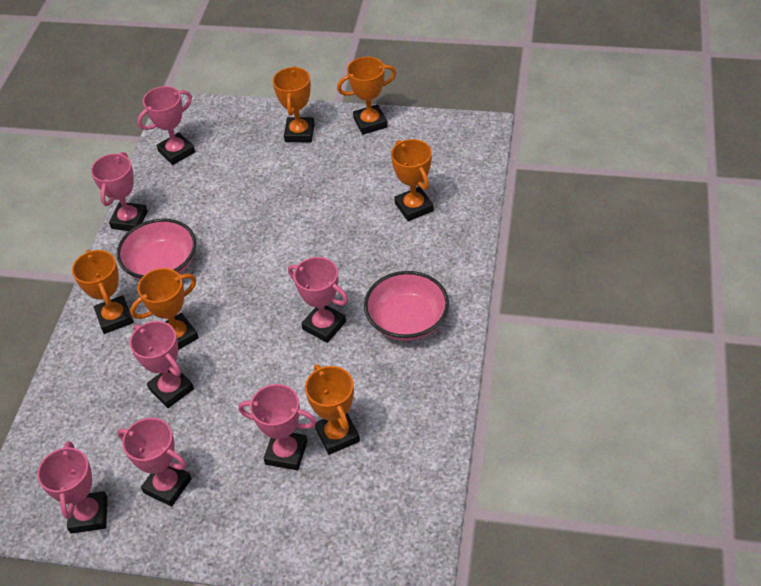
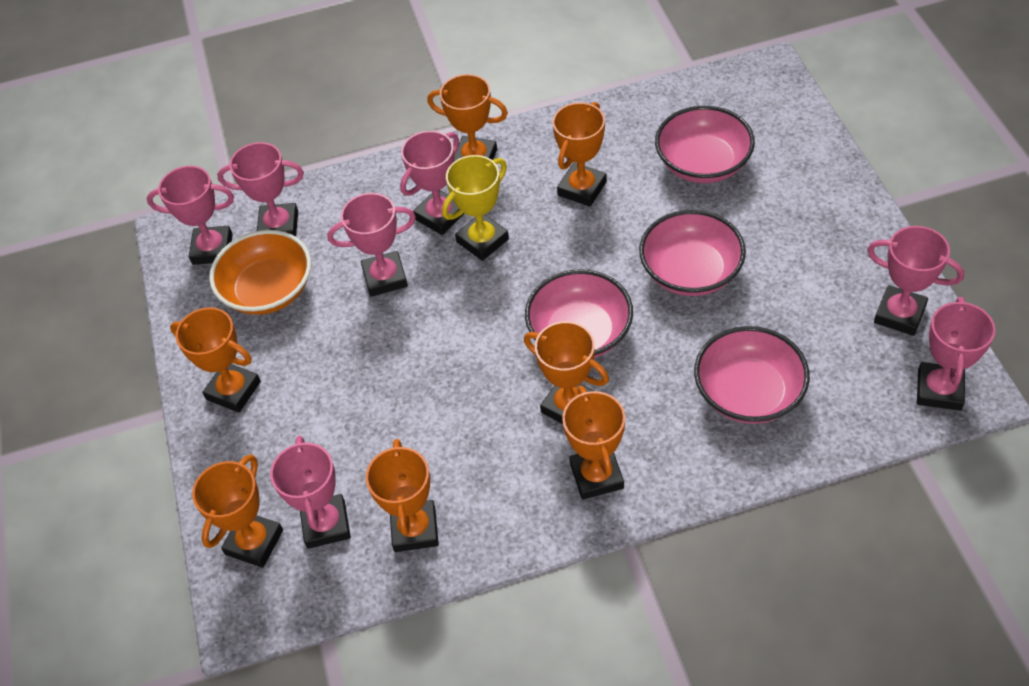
orange bowl: 0 -> 1
orange trophy: 6 -> 7
pink bowl: 2 -> 4
yellow trophy: 0 -> 1

